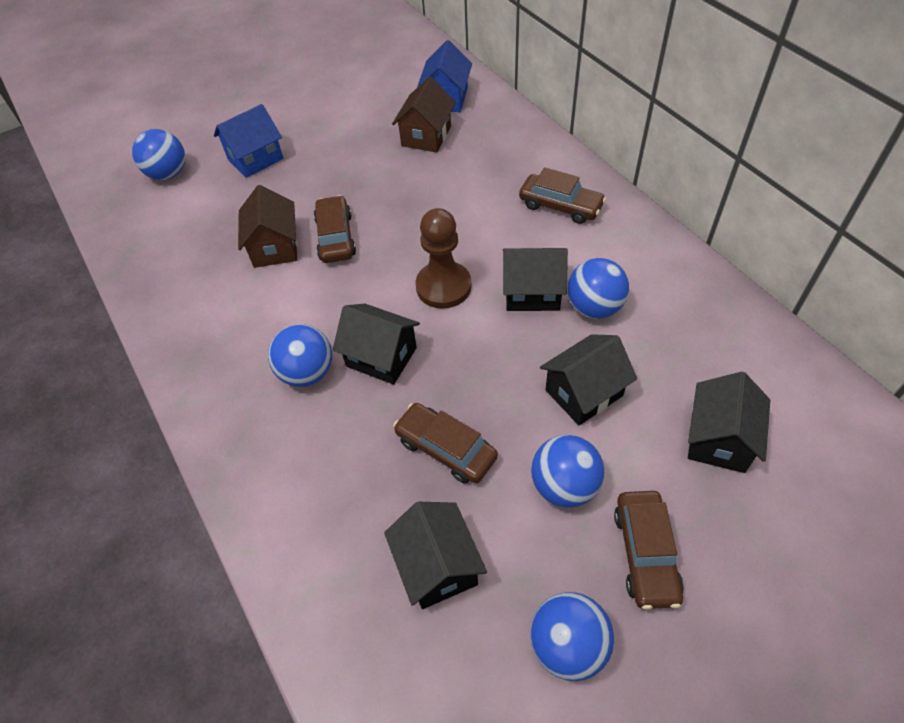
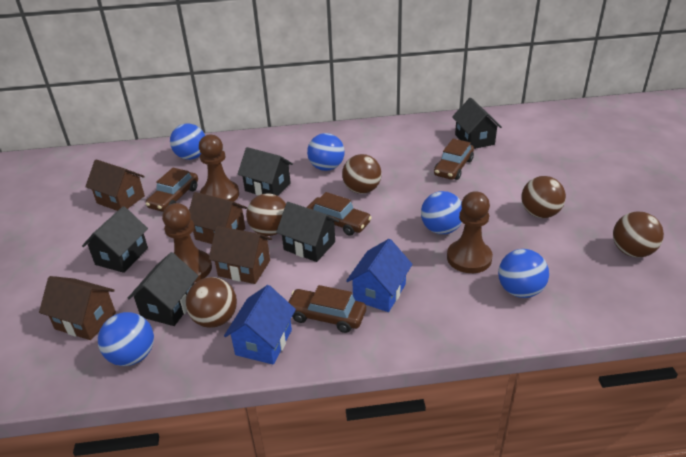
brown ball: 0 -> 5
brown house: 2 -> 4
brown pawn: 1 -> 3

